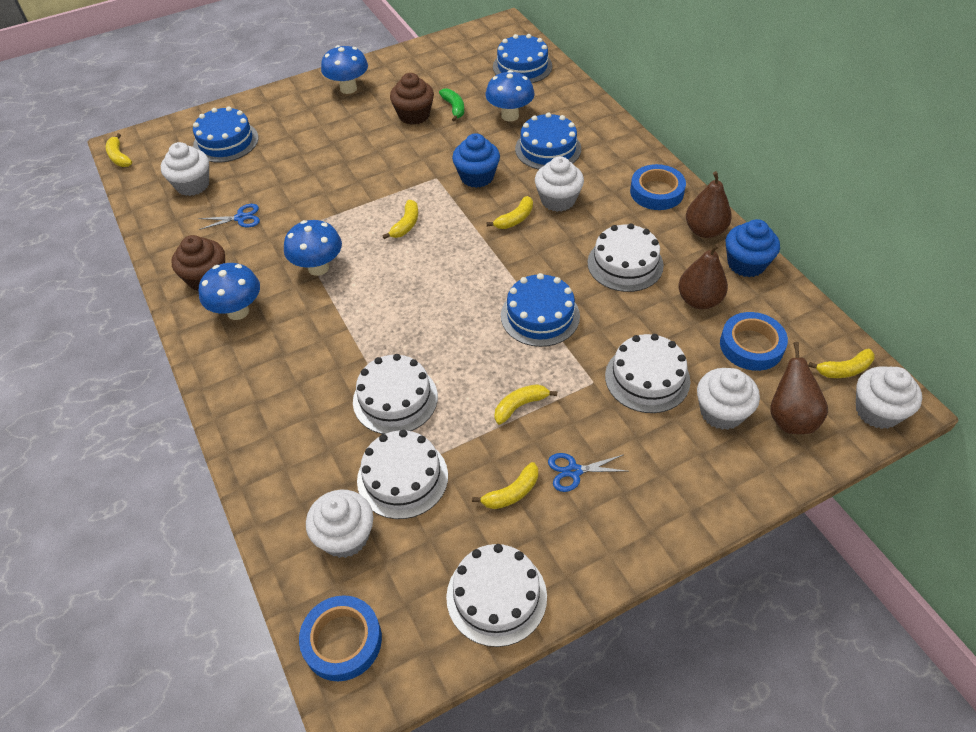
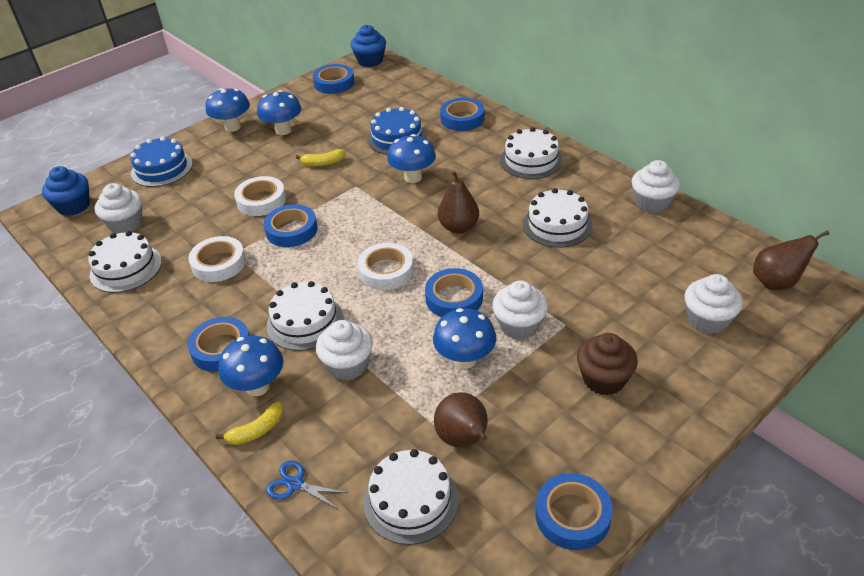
blue cake: 4 -> 2
blue mushroom: 4 -> 5
blue scissors: 2 -> 1
blue tape: 3 -> 6
brown cupcake: 2 -> 1
green banana: 1 -> 0
white tape: 0 -> 3
yellow banana: 6 -> 2

